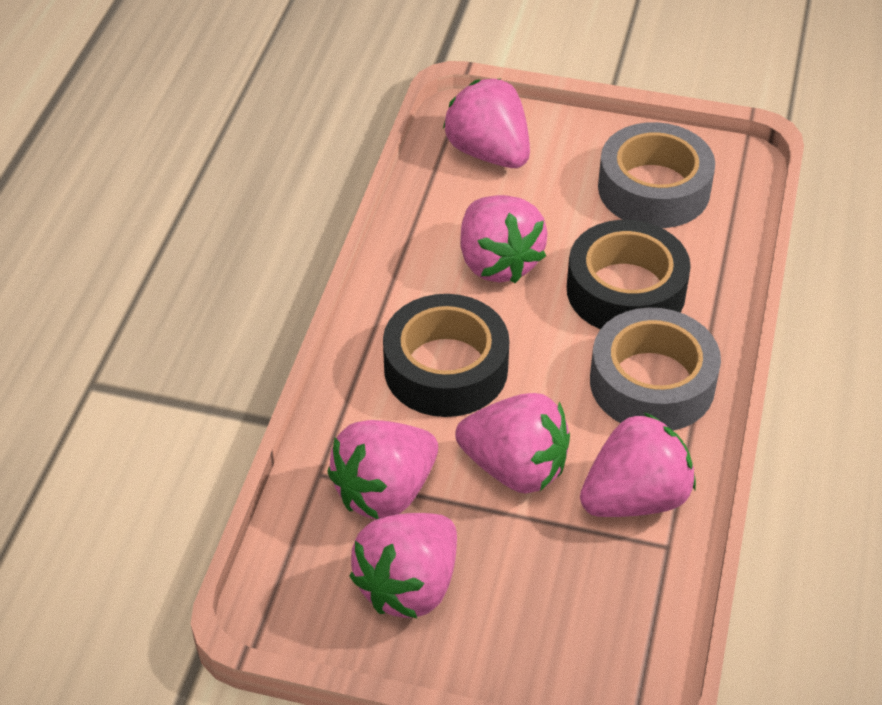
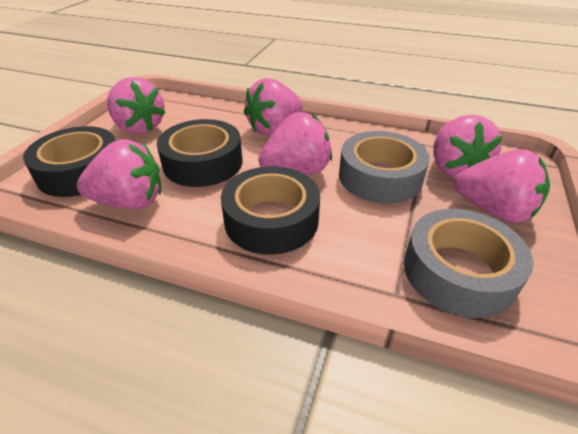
black tape: 2 -> 3

